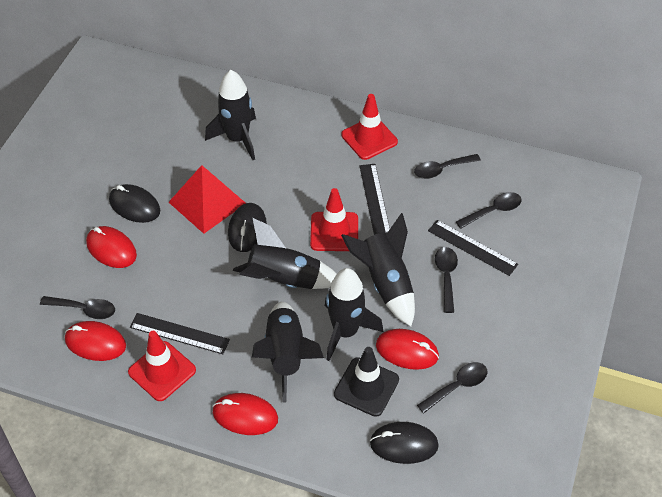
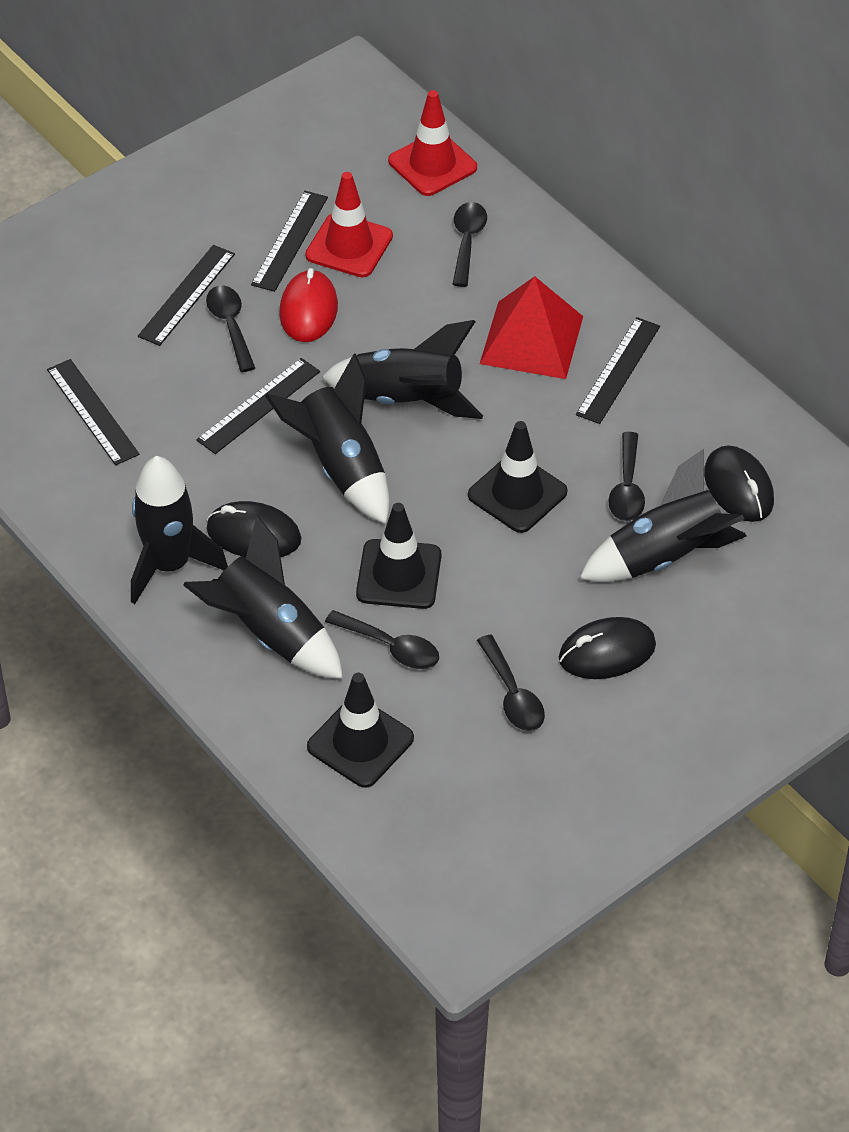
black ruler: 3 -> 5
black traffic cone: 1 -> 3
red mouse: 4 -> 1
red traffic cone: 3 -> 2

